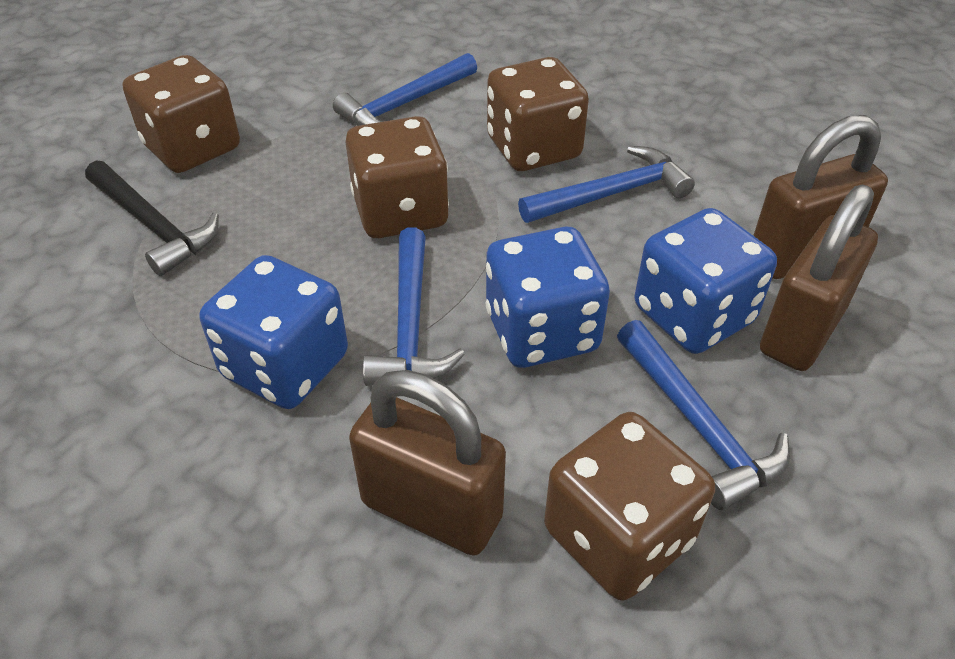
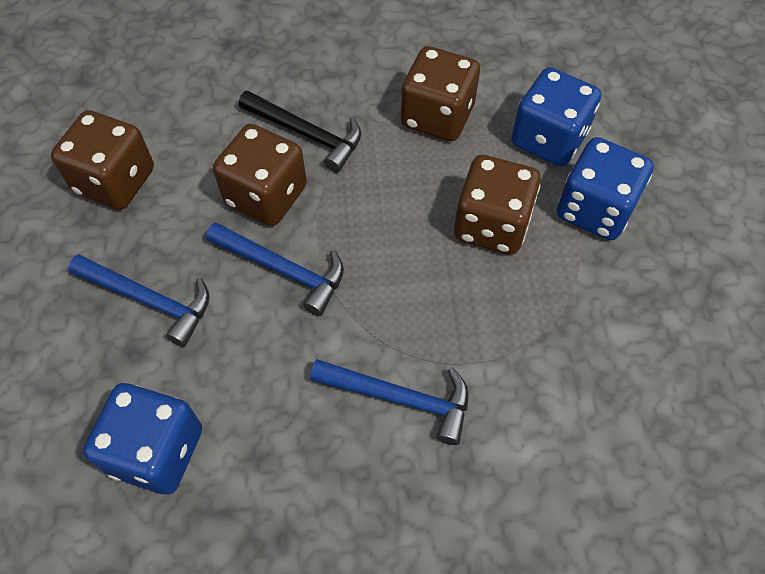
blue hammer: 4 -> 3
brown padlock: 3 -> 0

